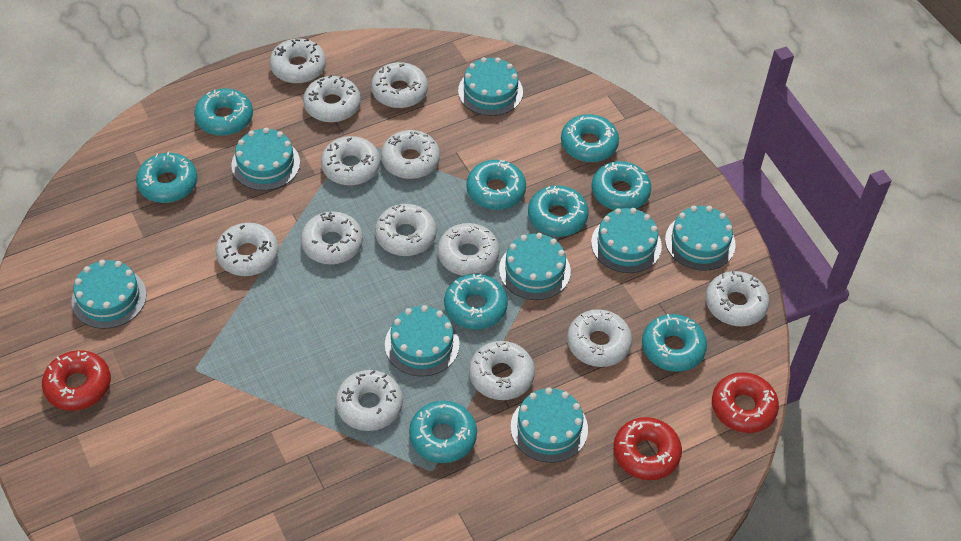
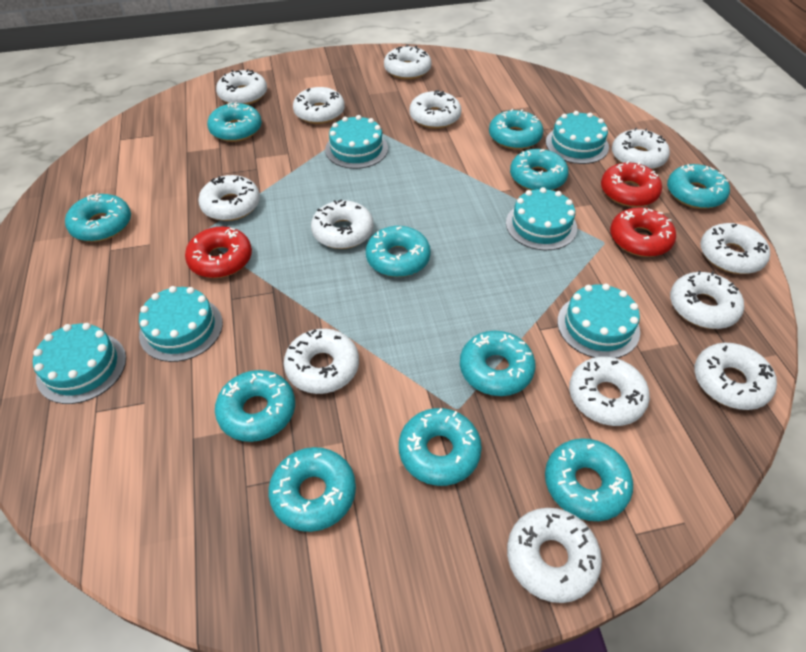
turquoise cake: 8 -> 6
turquoise donut: 9 -> 11

